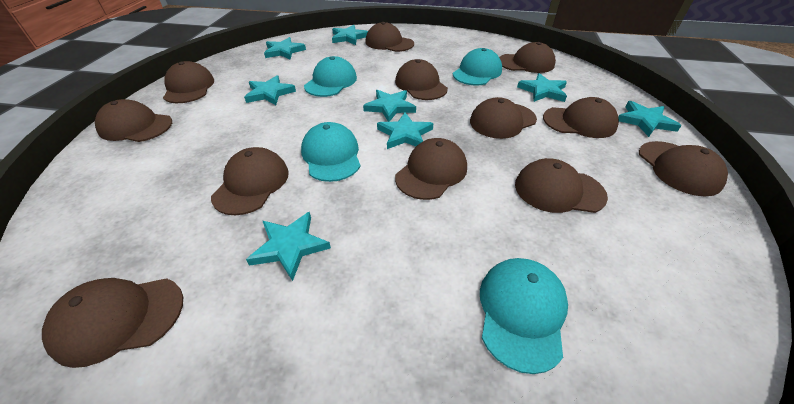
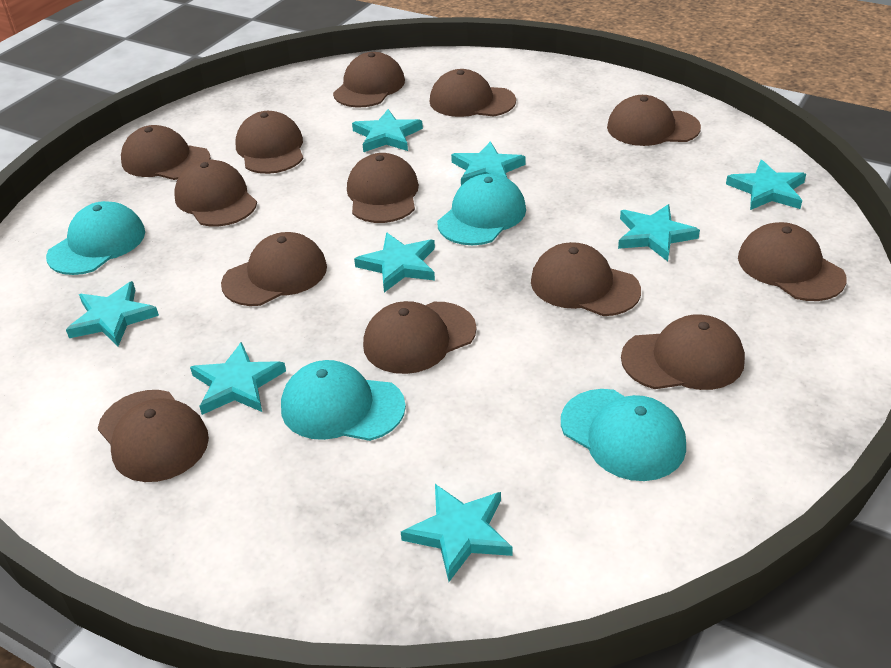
brown cap: 12 -> 13

